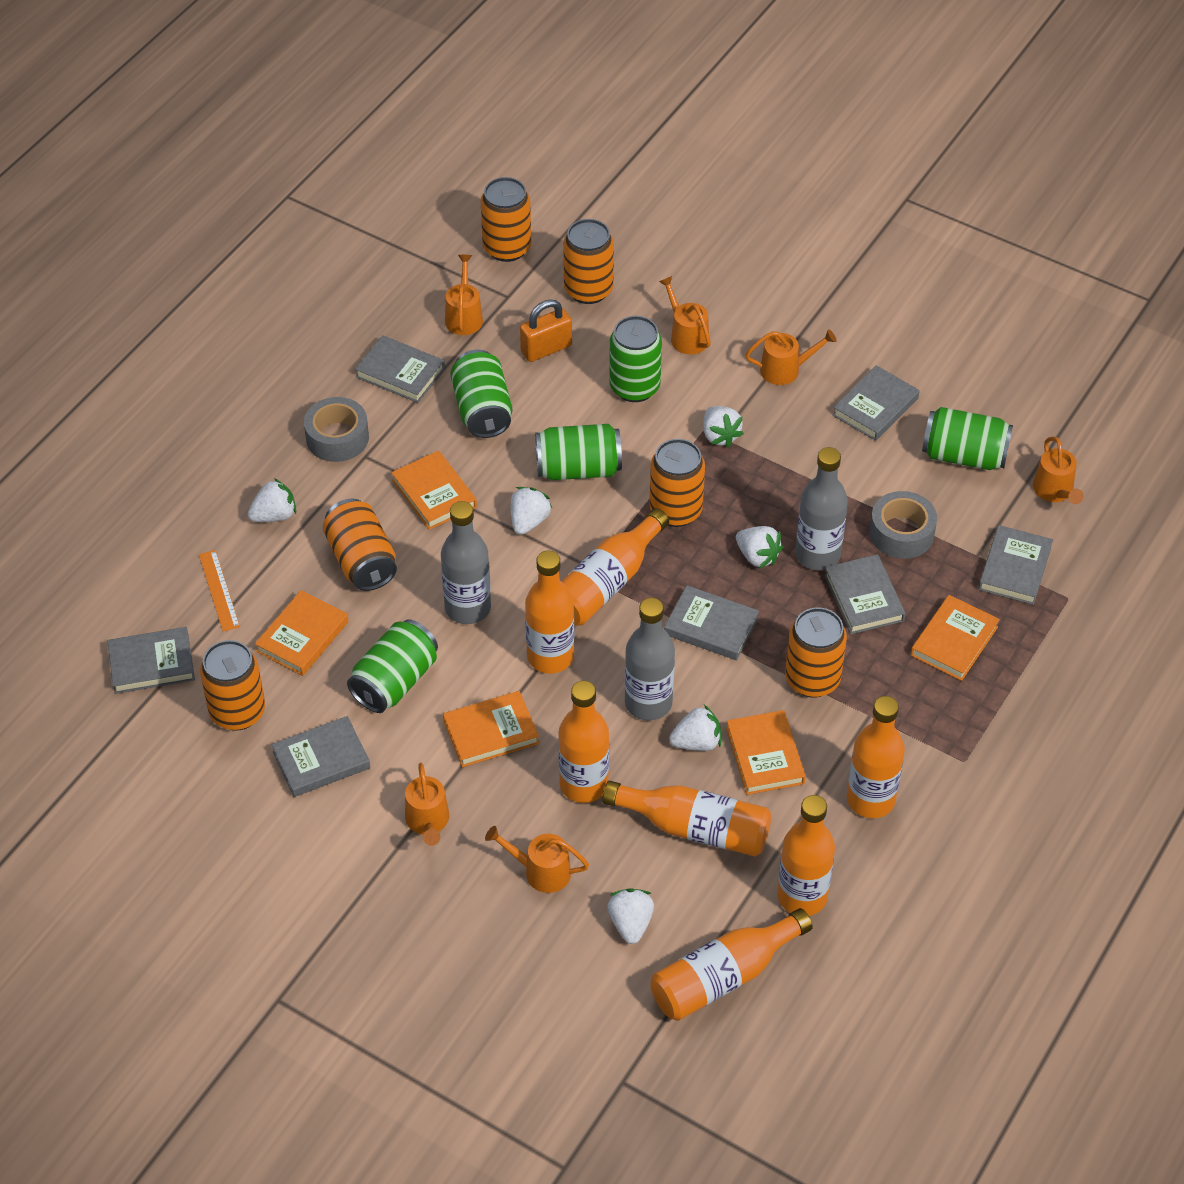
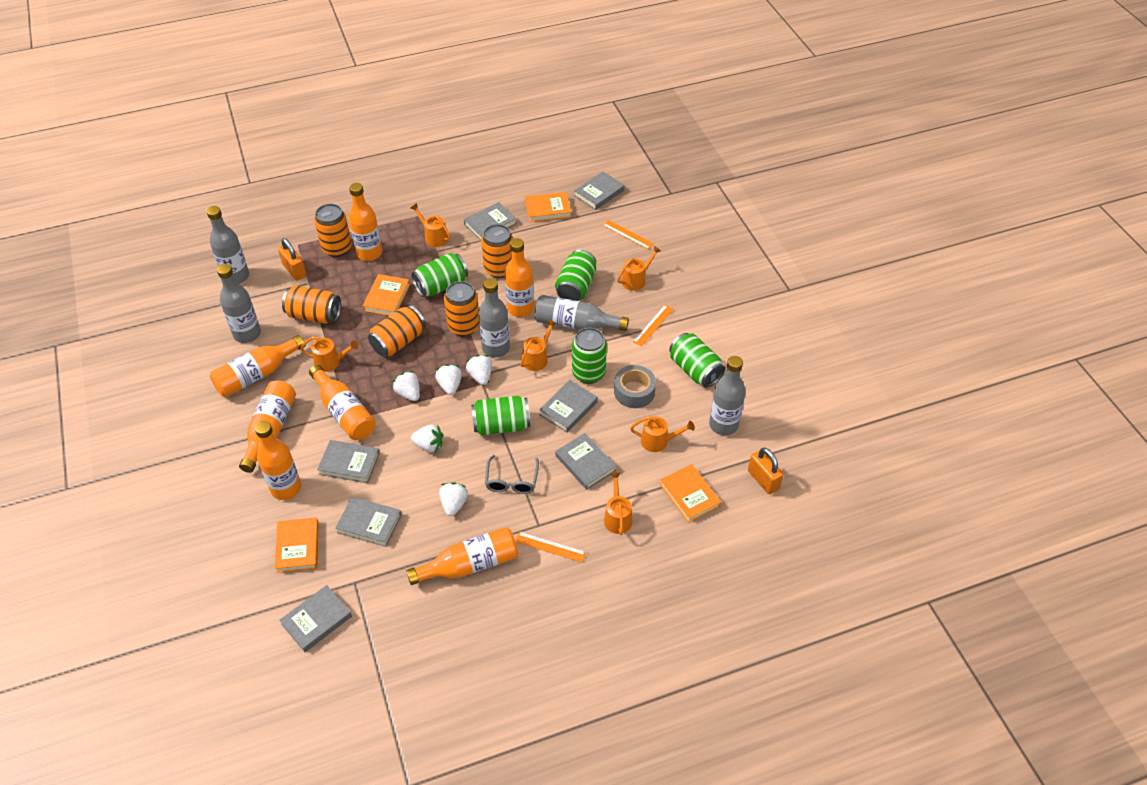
grey bottle: 3 -> 5
grey glasses: 0 -> 1
grey tape: 2 -> 1
orange book: 5 -> 4
orange can: 6 -> 5
orange padlock: 1 -> 2
orange ruler: 1 -> 3
white strawberry: 6 -> 5

